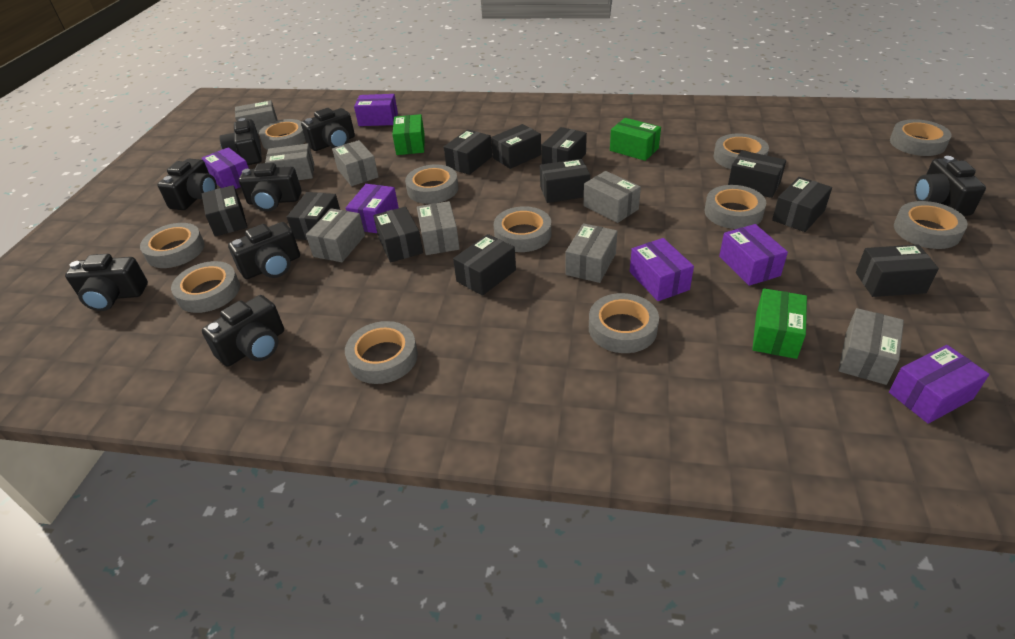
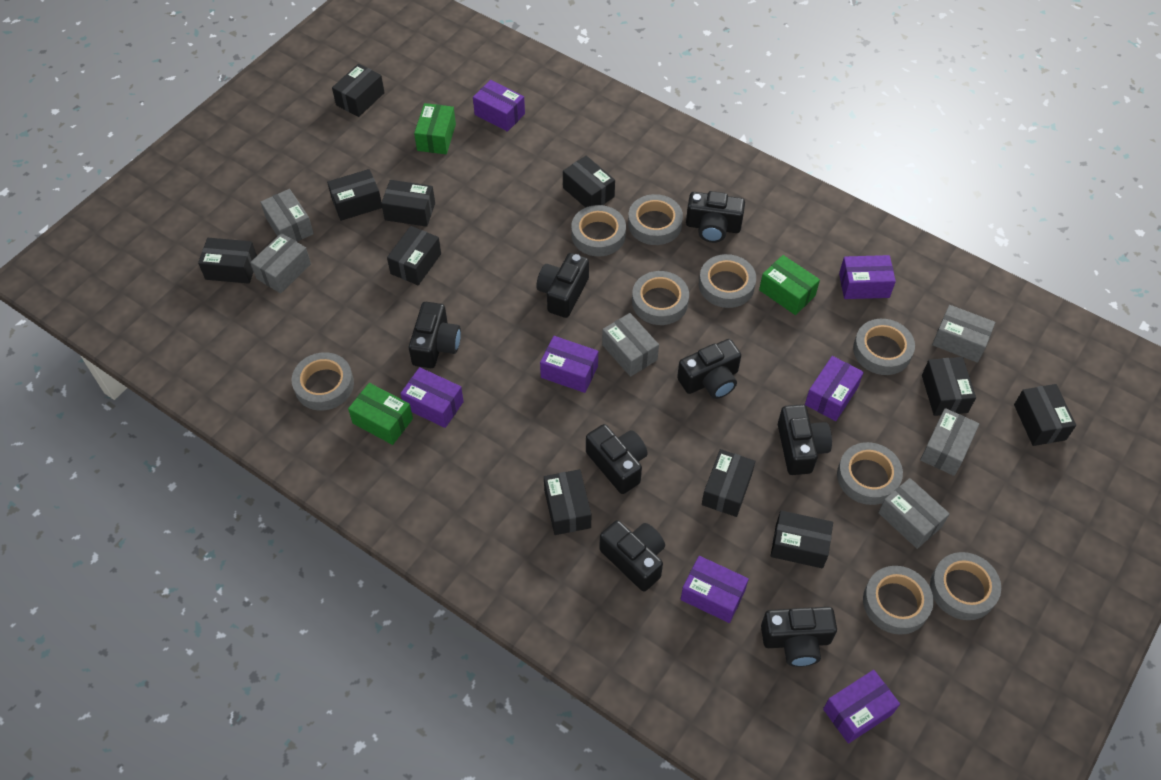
grey box: 8 -> 6
grey tape: 11 -> 9
purple box: 6 -> 7

